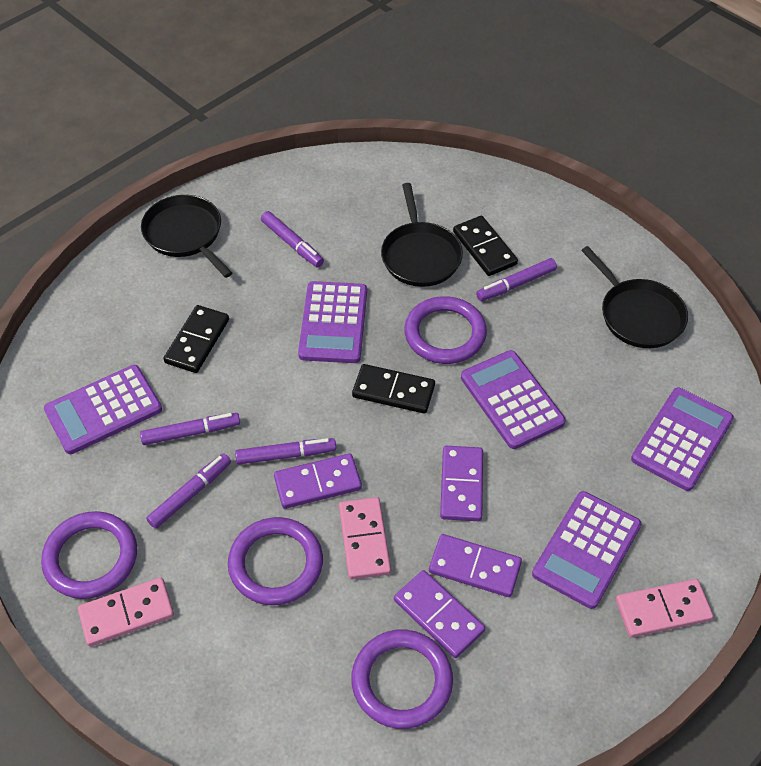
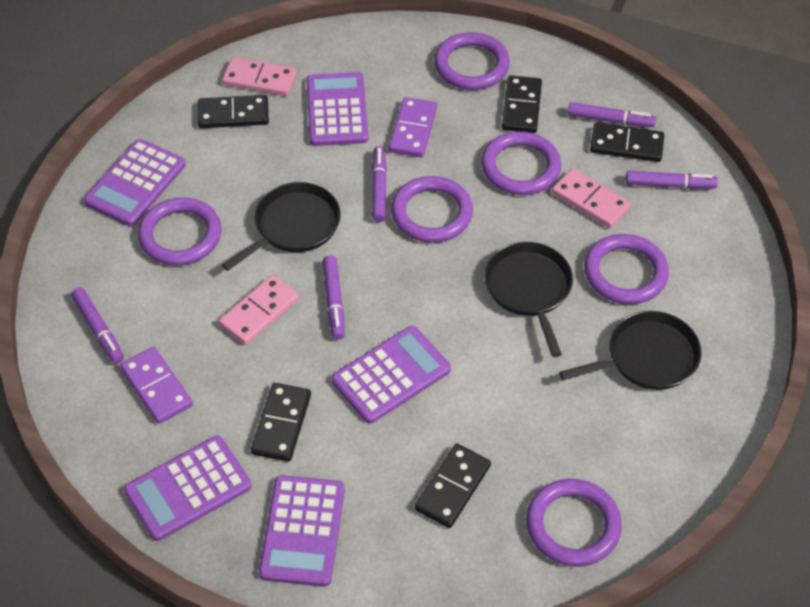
black domino: 3 -> 5
purple domino: 4 -> 2
purple ring: 4 -> 6

